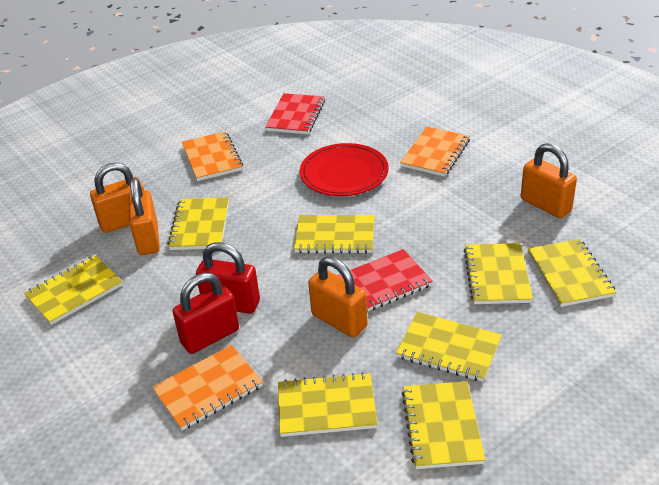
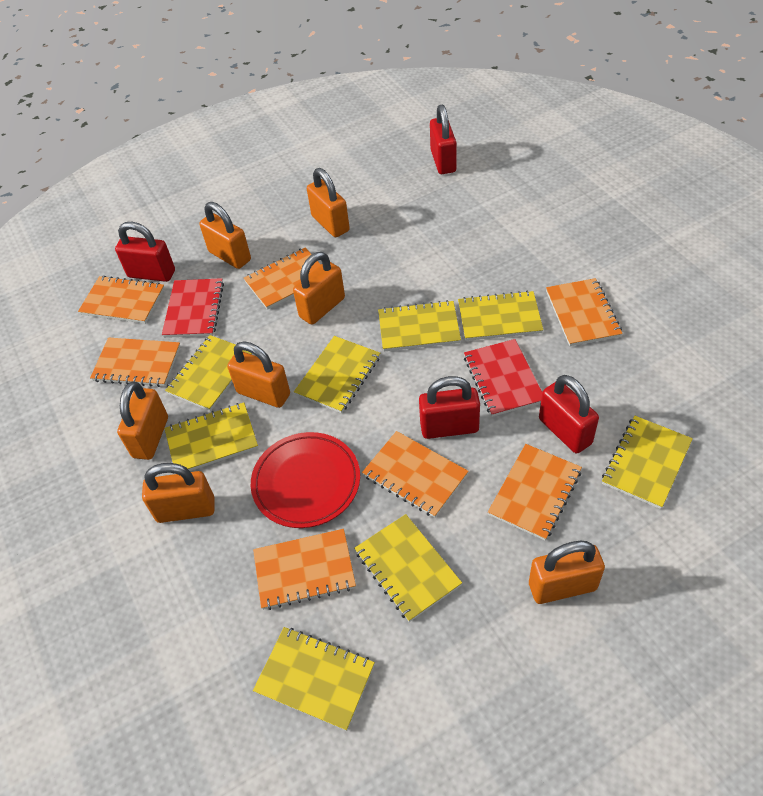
orange notebook: 3 -> 7
orange padlock: 4 -> 7
red padlock: 2 -> 4

